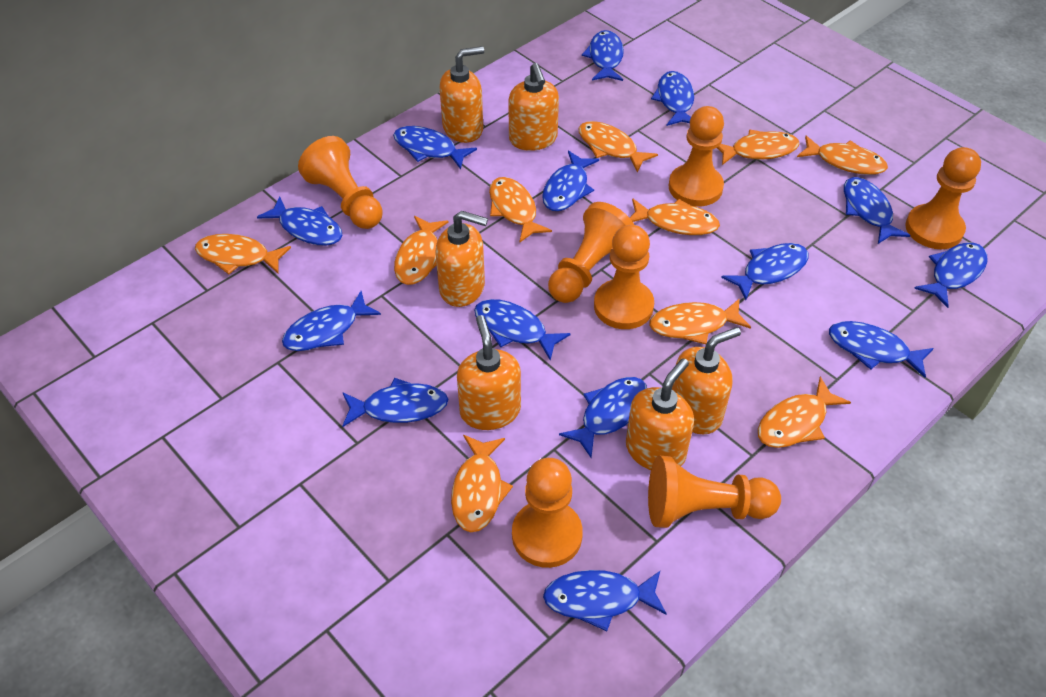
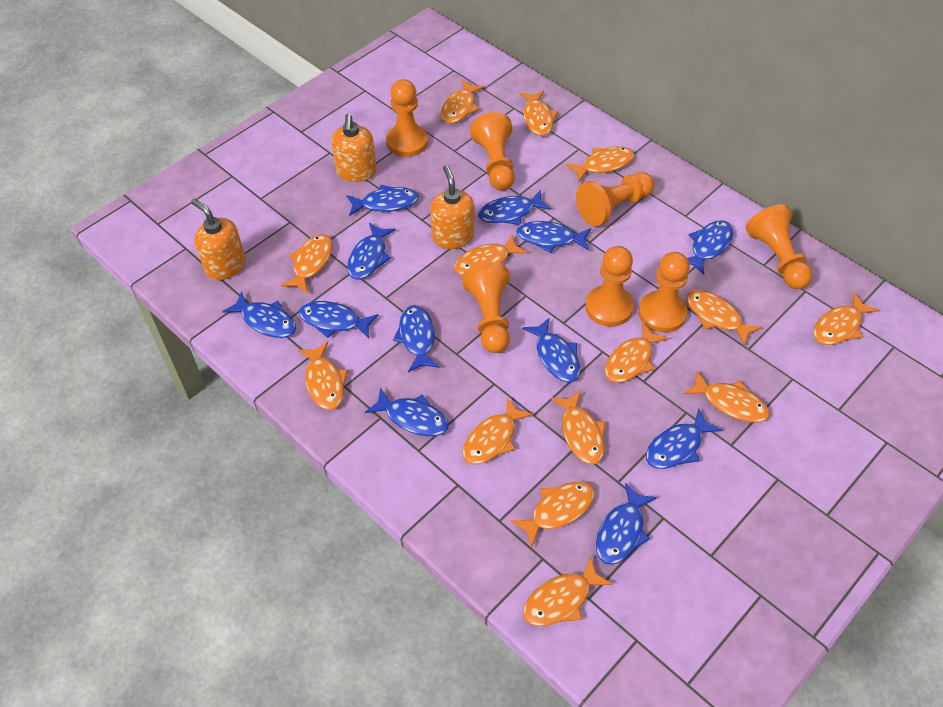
blue fish: 14 -> 12
orange fish: 10 -> 14
orange soap dispenser: 6 -> 3

